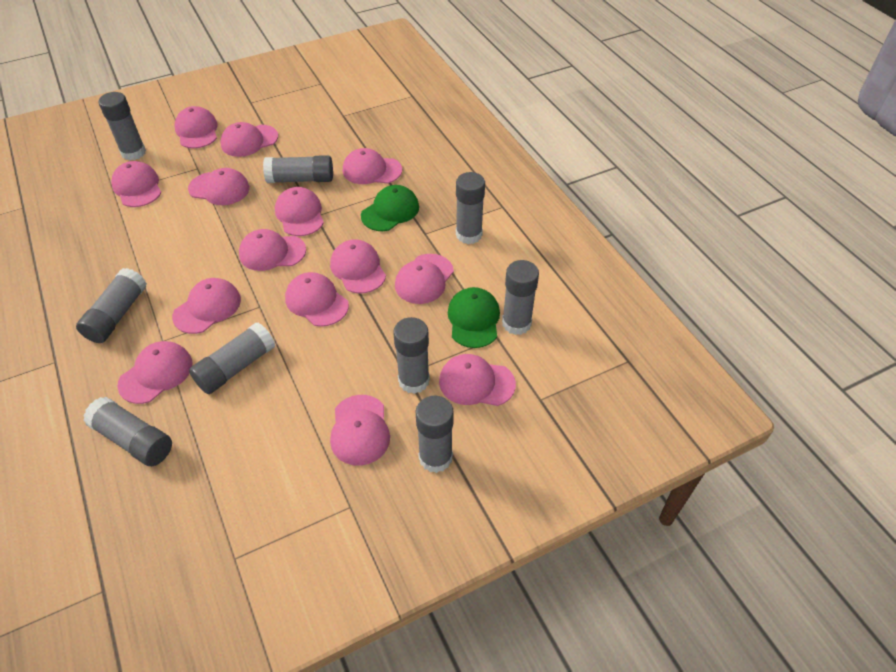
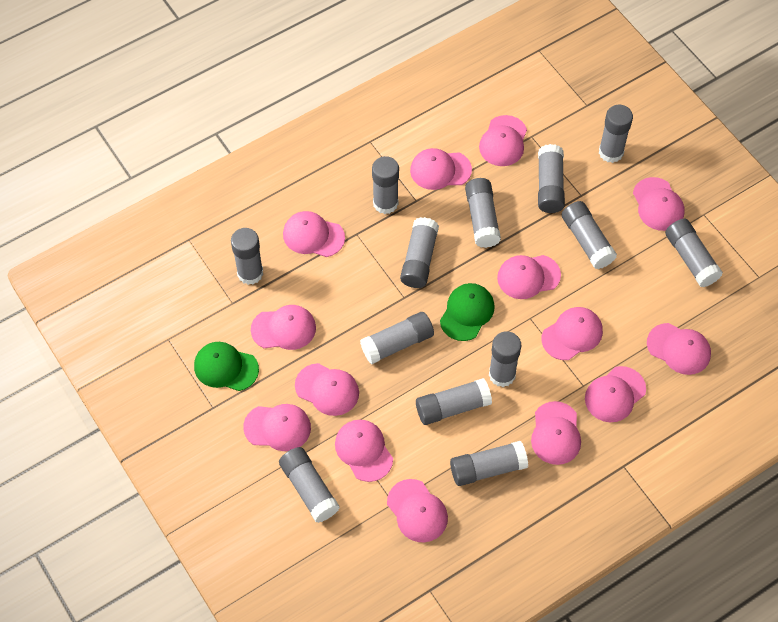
grey glue stick: 9 -> 13

